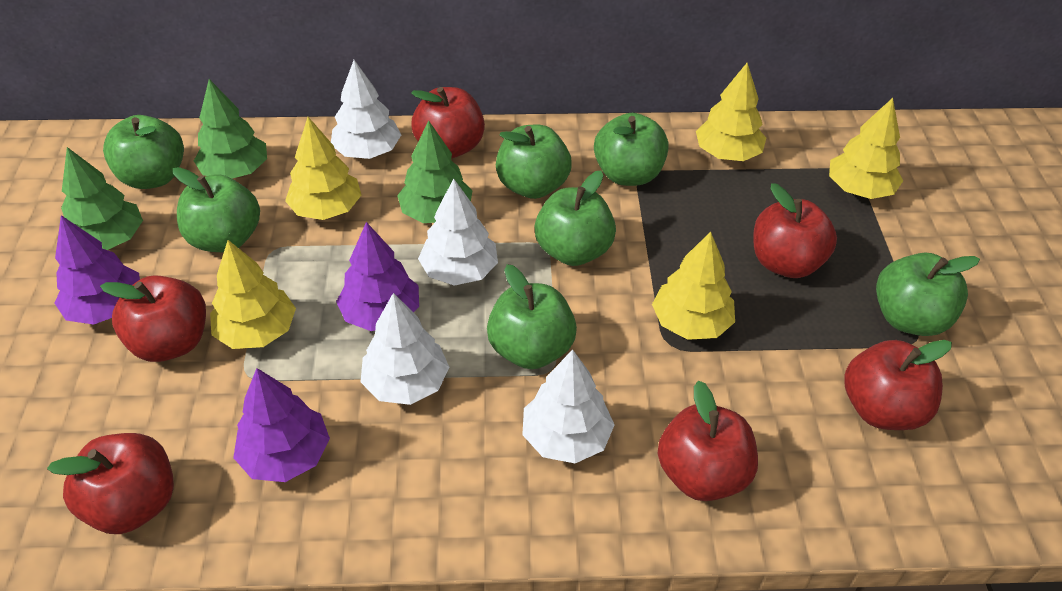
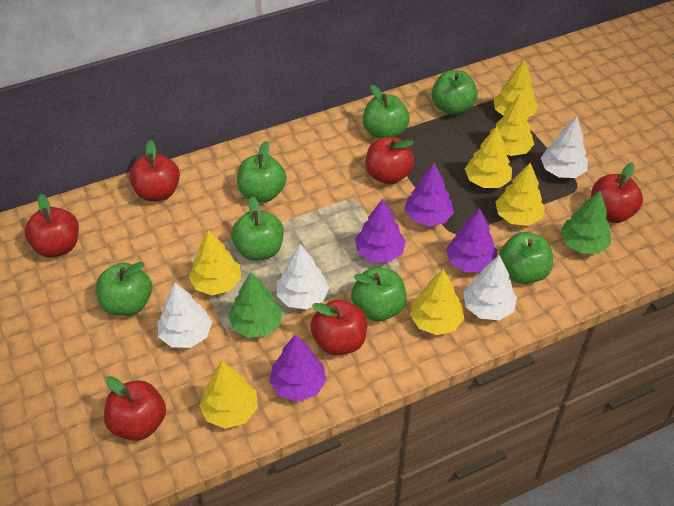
green tree: 3 -> 2
purple tree: 3 -> 4
yellow tree: 5 -> 7

